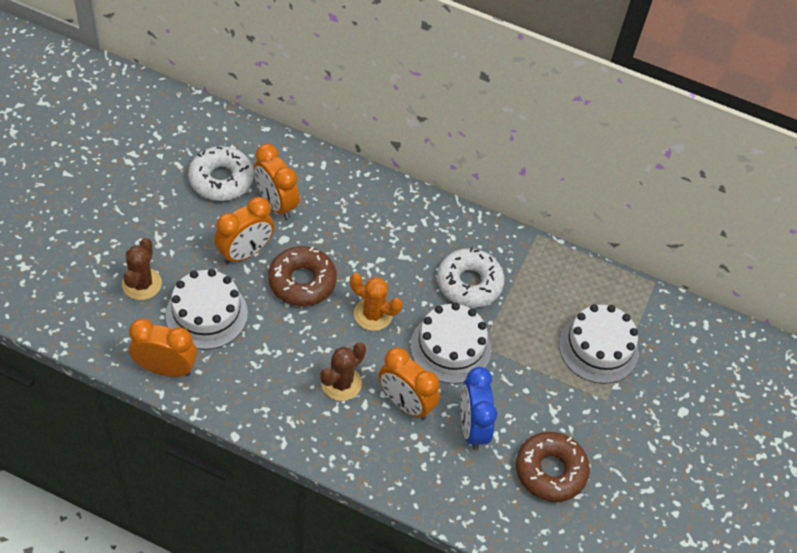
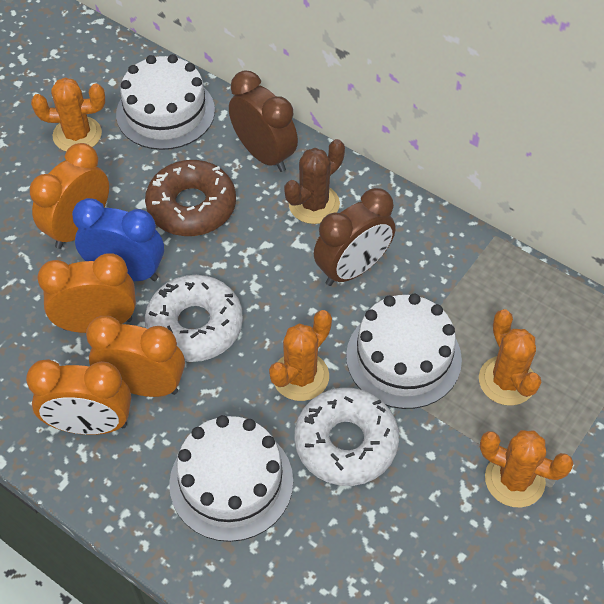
brown cactus: 2 -> 1
brown clock: 0 -> 2
brown donut: 2 -> 1
orange cactus: 1 -> 4

